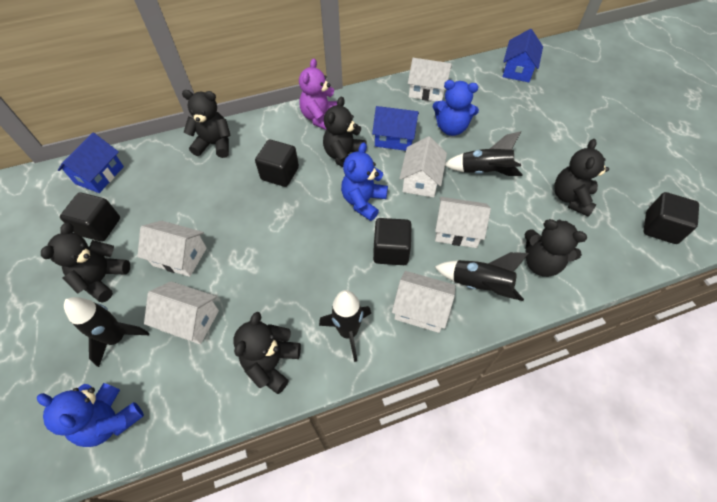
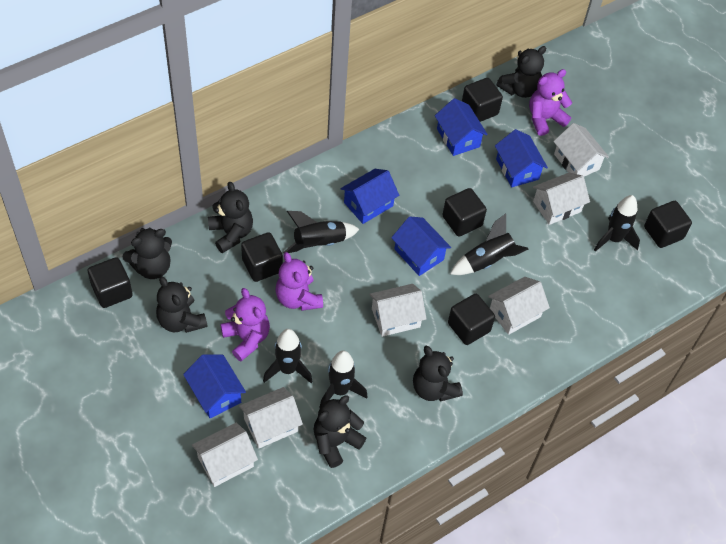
black cube: 4 -> 6
black rocket: 4 -> 5
blue house: 3 -> 5
blue teddy bear: 3 -> 0
purple teddy bear: 1 -> 3

